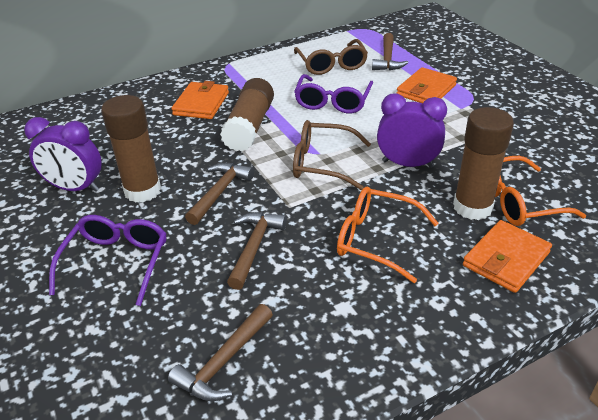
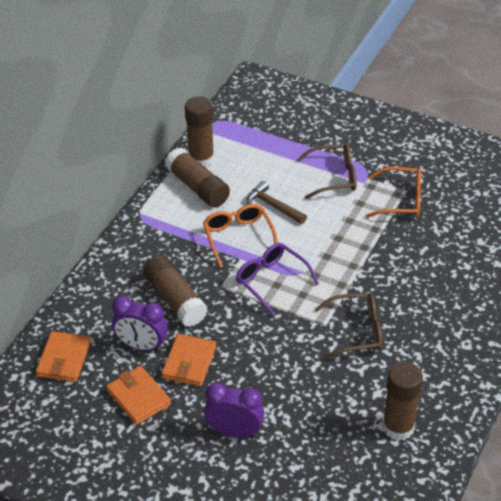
brown glue stick: 3 -> 4
brown hammer: 4 -> 1
purple glasses: 2 -> 1

